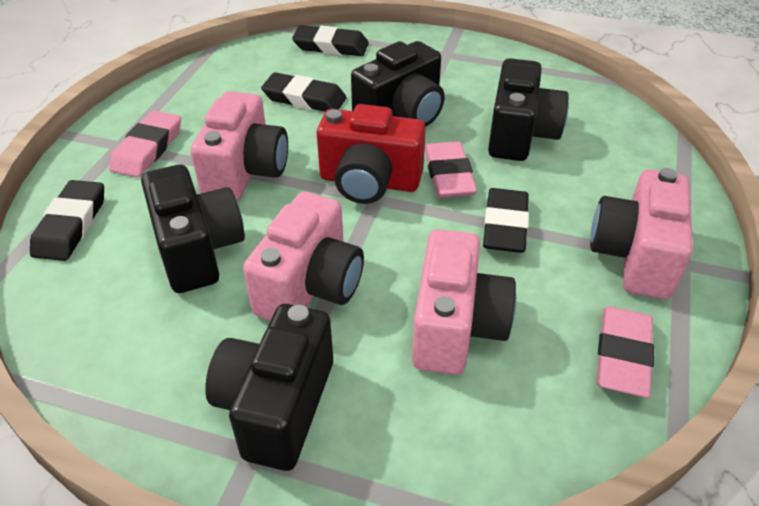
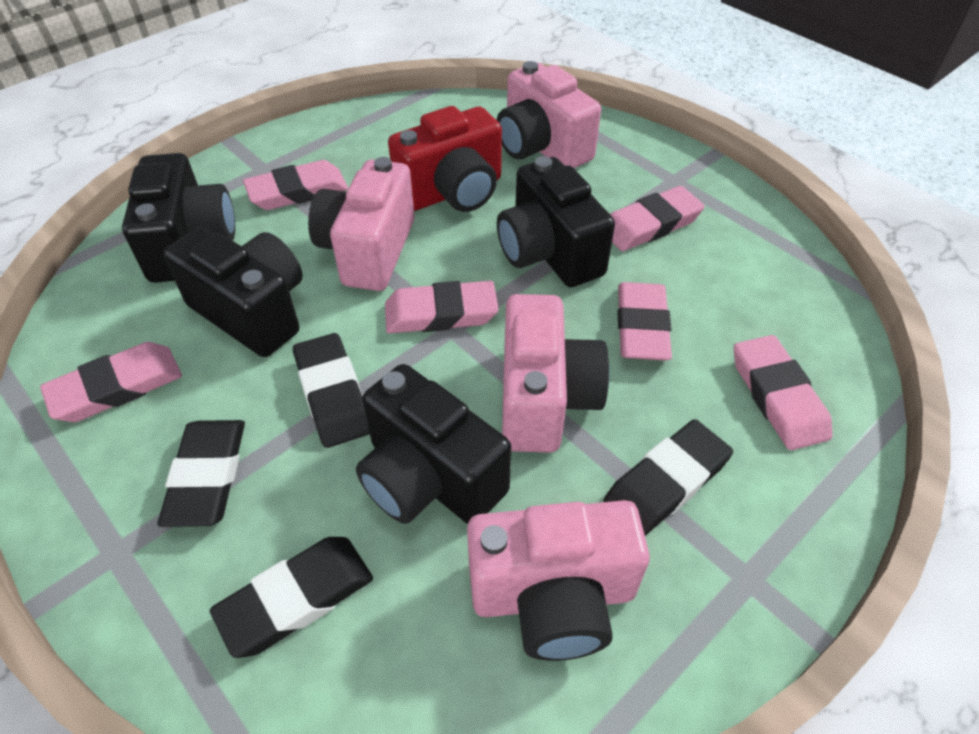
pink eraser: 3 -> 6

